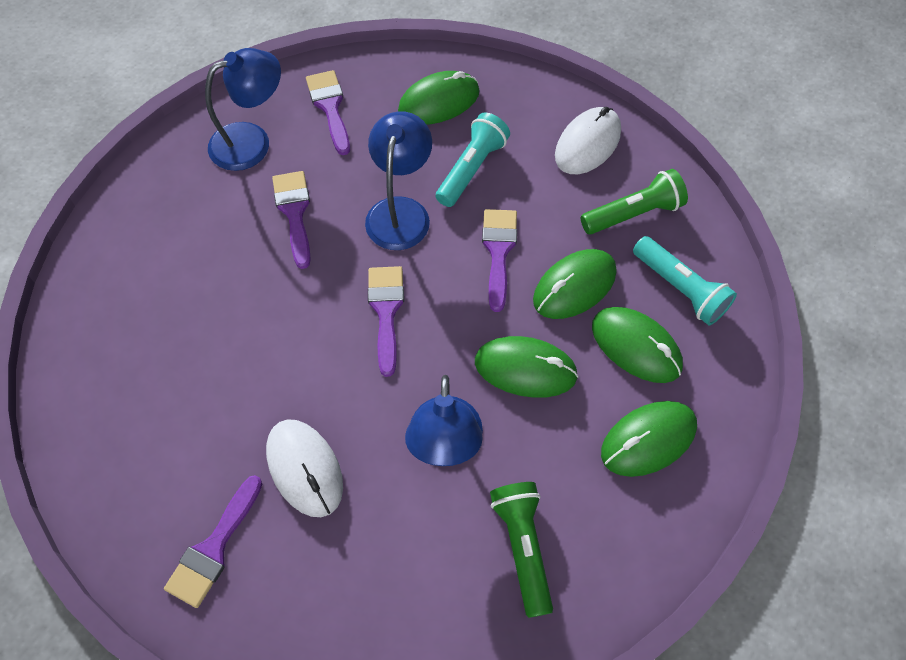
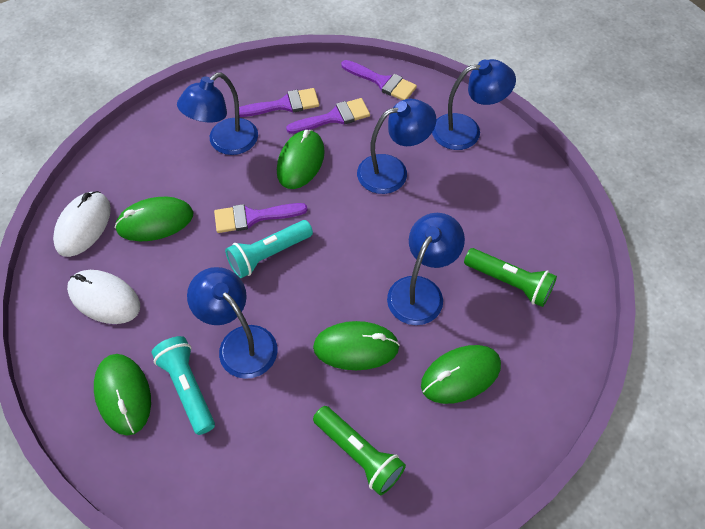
blue lamp: 3 -> 5
purple brush: 5 -> 4

